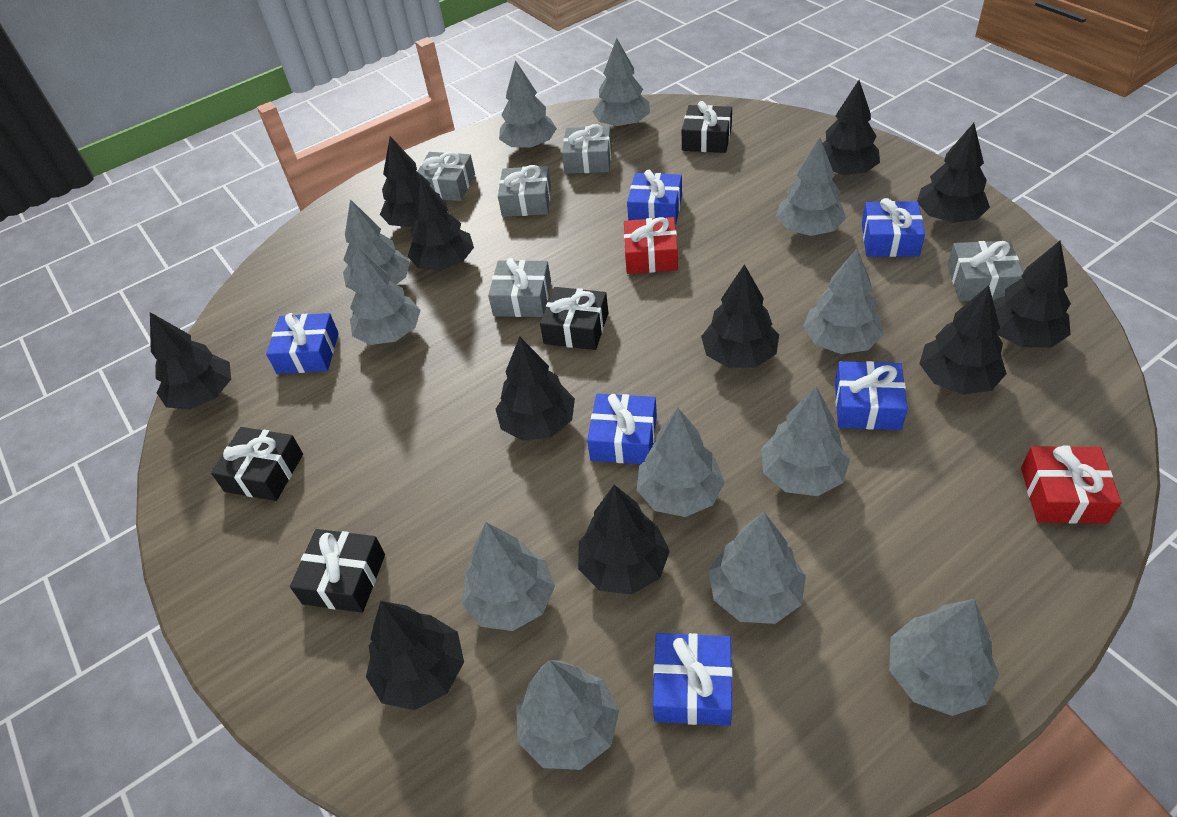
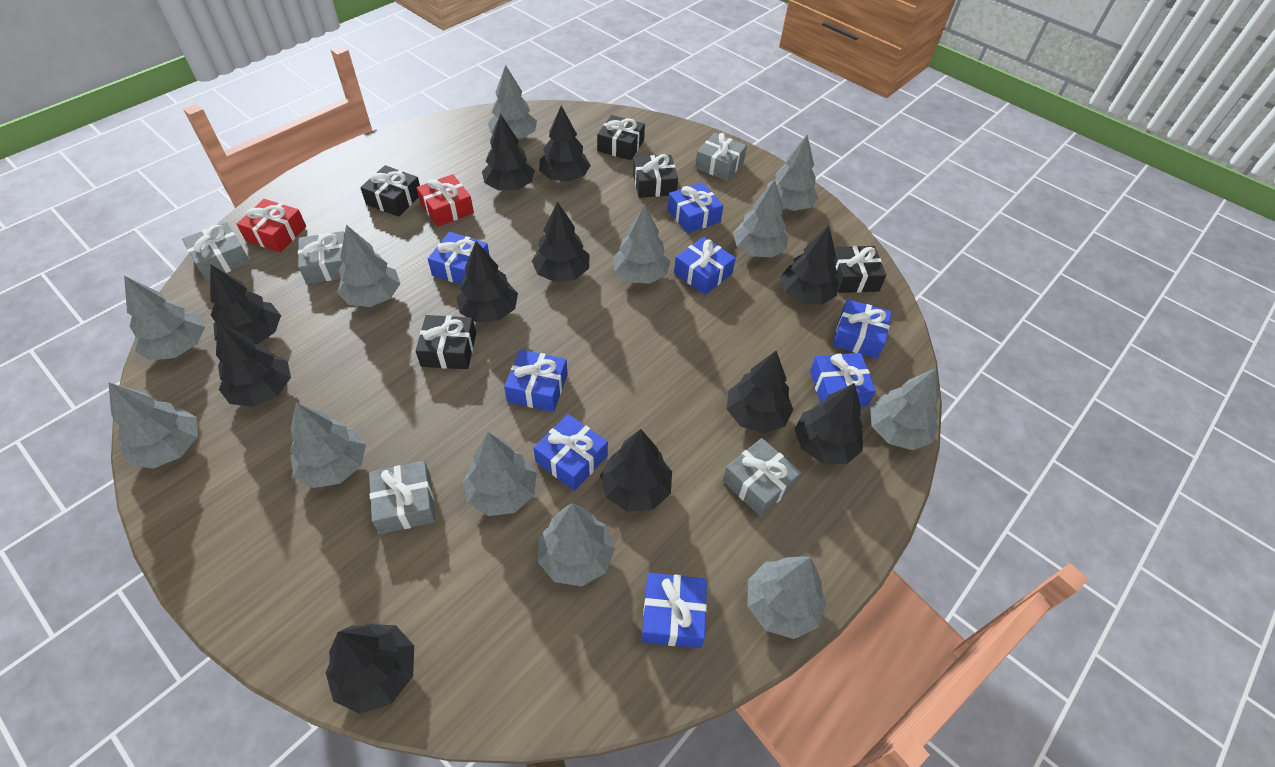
black gift: 4 -> 5
blue gift: 6 -> 8

